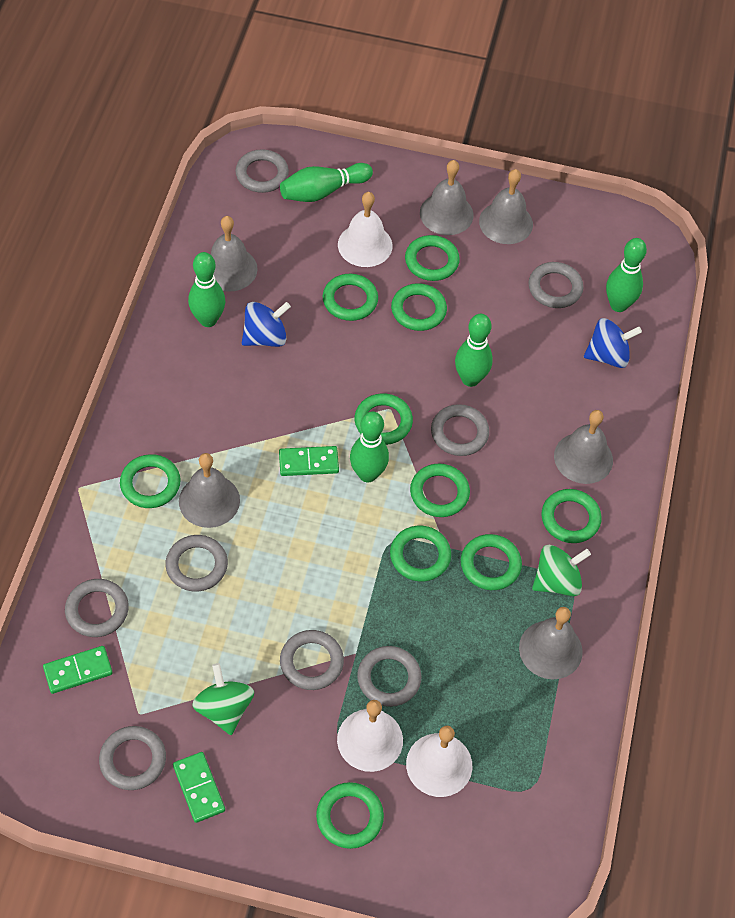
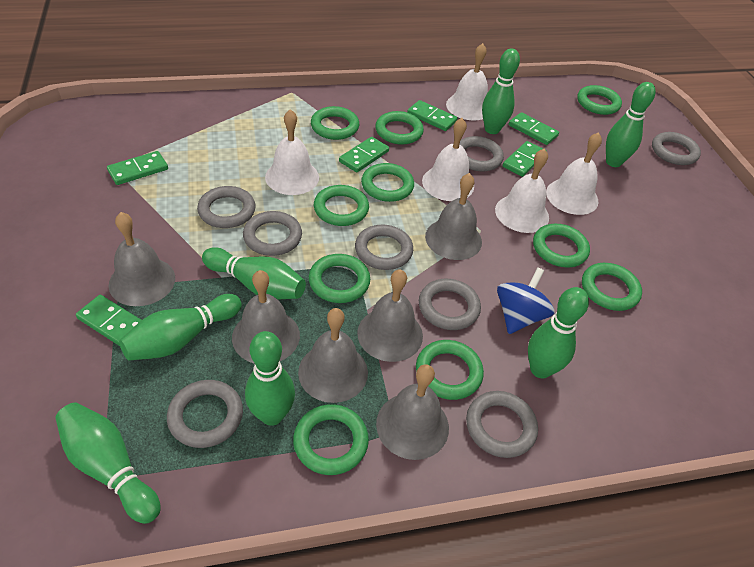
blue spinning top: 2 -> 1
green bowling pin: 5 -> 7
green domino: 3 -> 6
green spinning top: 2 -> 0
white bell: 3 -> 5

